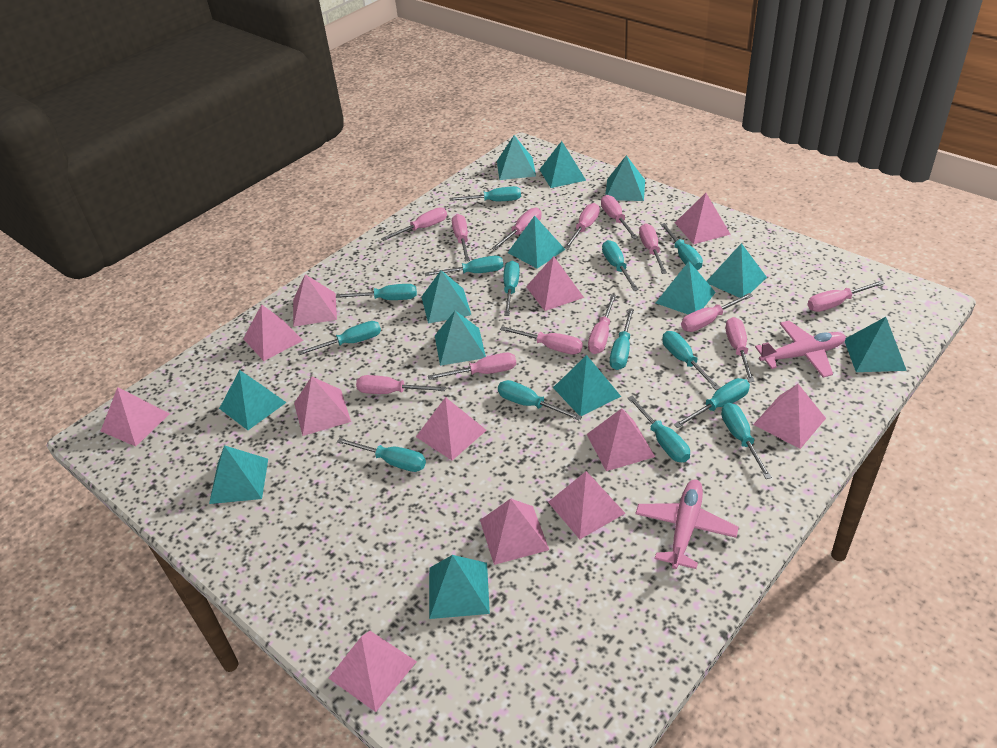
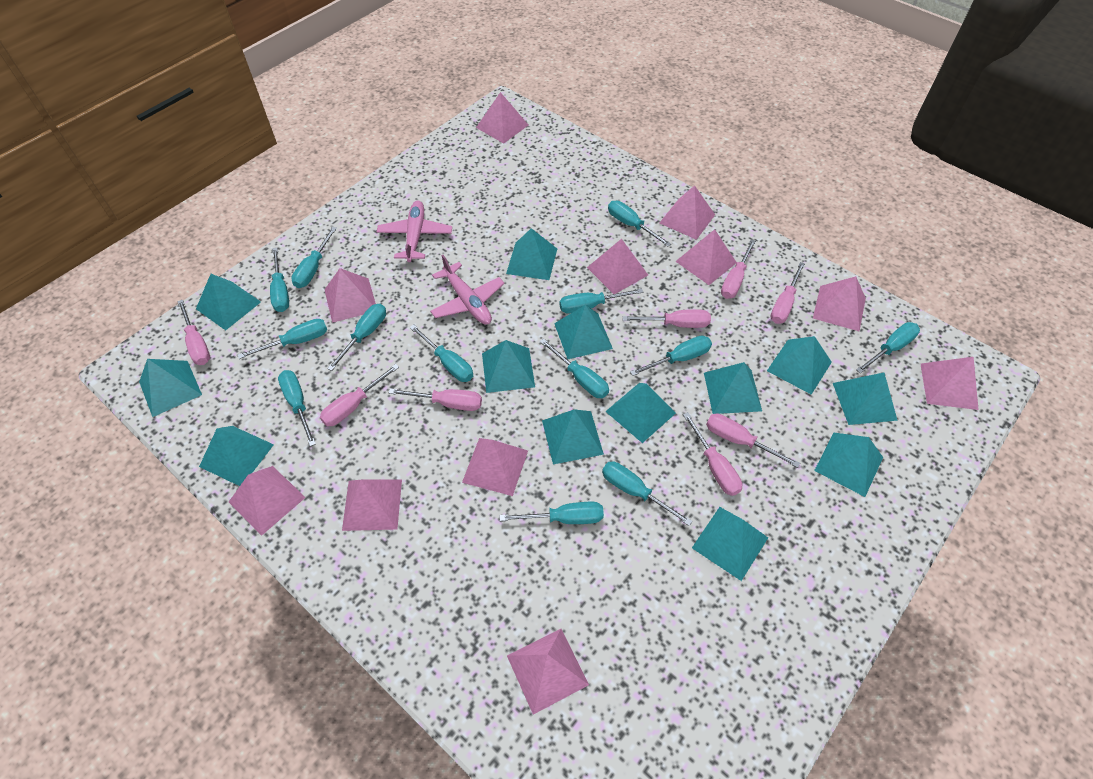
pink pyramid: 12 -> 11
pink screwdriver: 13 -> 8
turquoise screwdriver: 14 -> 13

